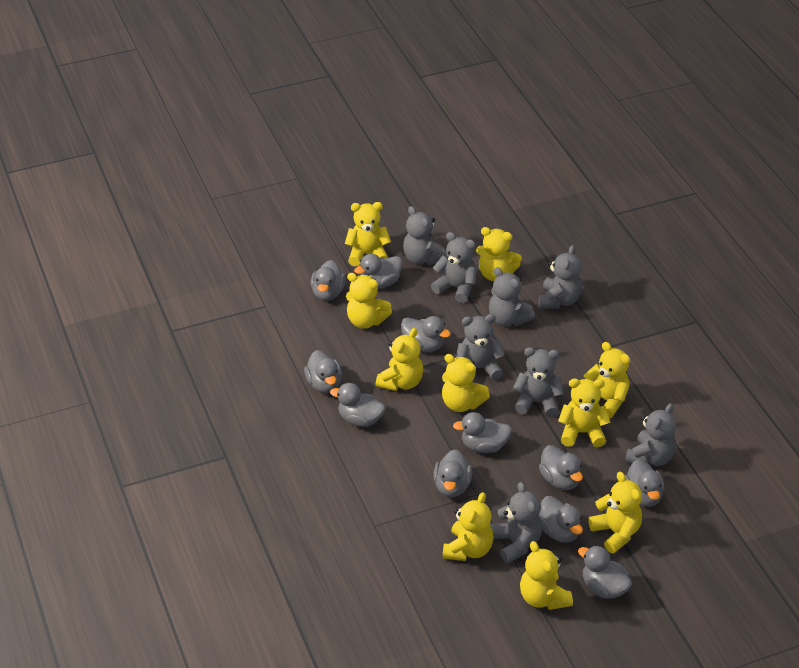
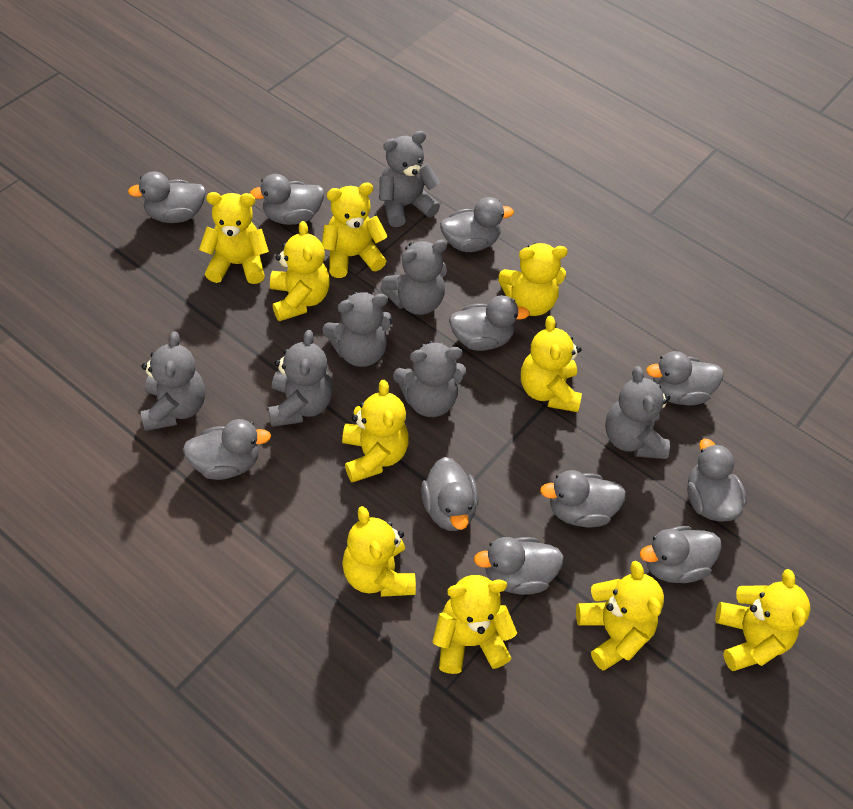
grey teddy bear: 8 -> 7

